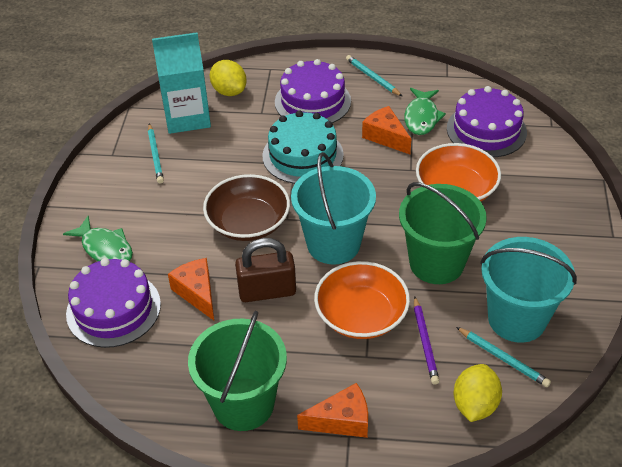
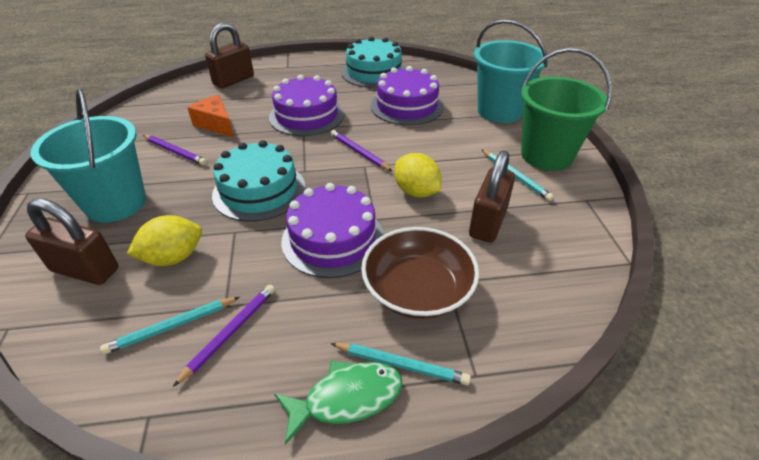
brown padlock: 1 -> 3
green bucket: 2 -> 1
green fish: 2 -> 1
orange bowl: 2 -> 0
orange cheese: 3 -> 1
purple pencil: 1 -> 3
turquoise cake: 1 -> 2
turquoise carton: 1 -> 0

